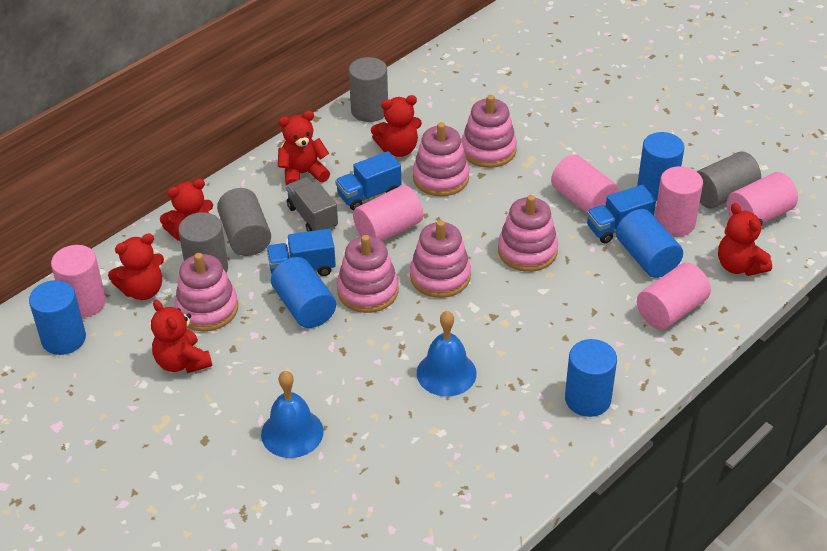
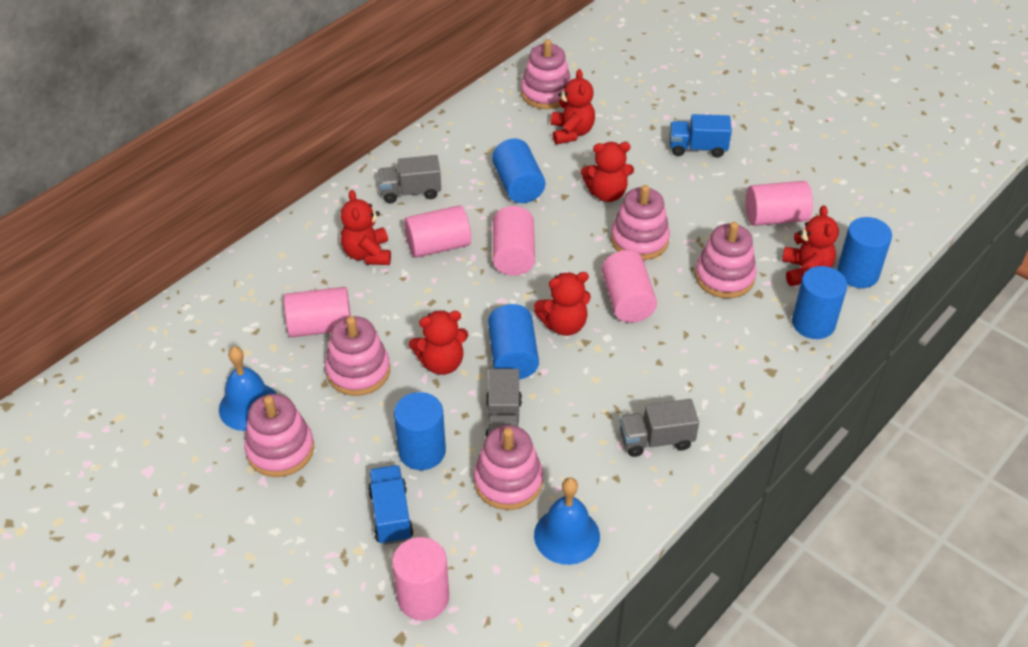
blue truck: 3 -> 2
grey cylinder: 4 -> 0
grey truck: 1 -> 3

